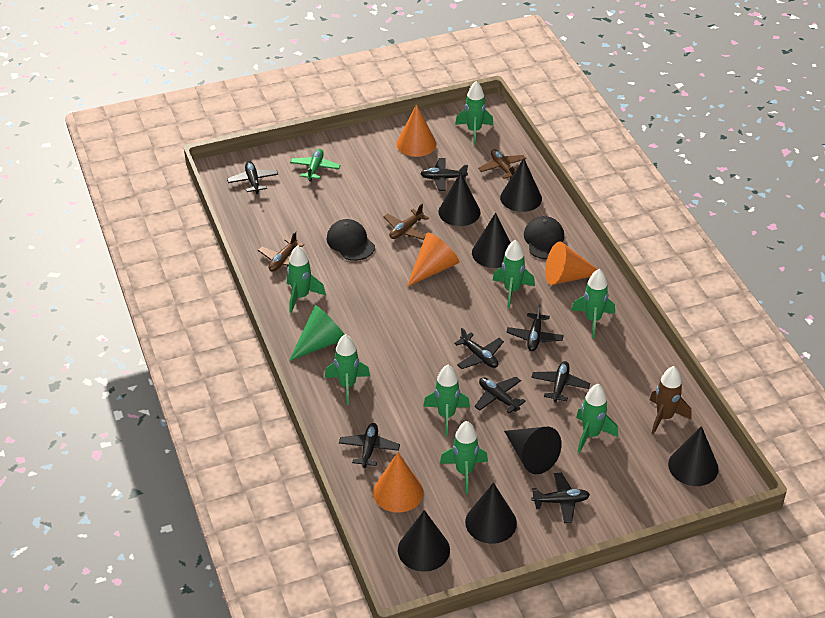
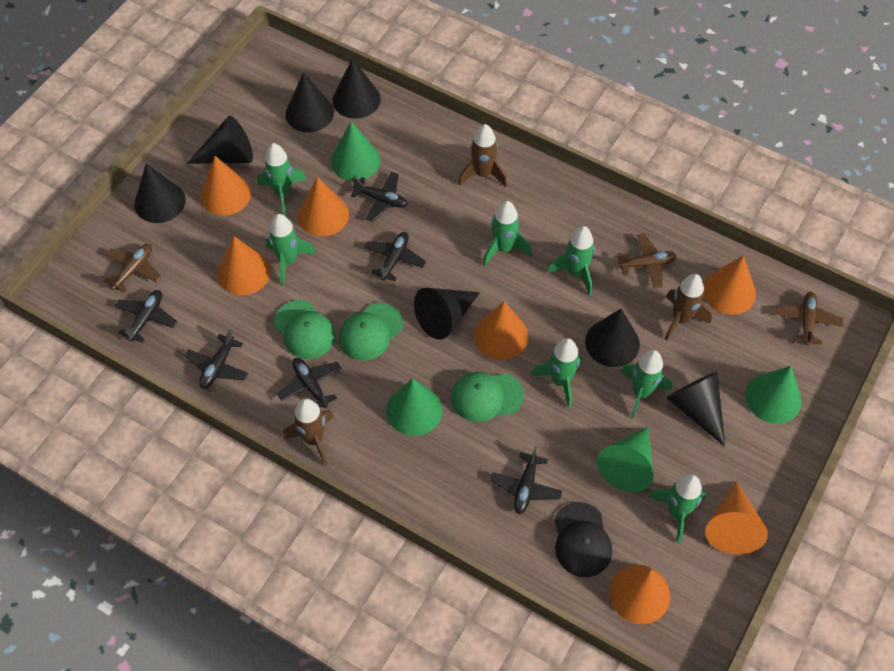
black cap: 2 -> 1
black plane: 8 -> 6
brown rocket: 1 -> 3
green cap: 0 -> 3
green cone: 1 -> 4
green plane: 1 -> 0
green rocket: 8 -> 7
orange cone: 4 -> 7

